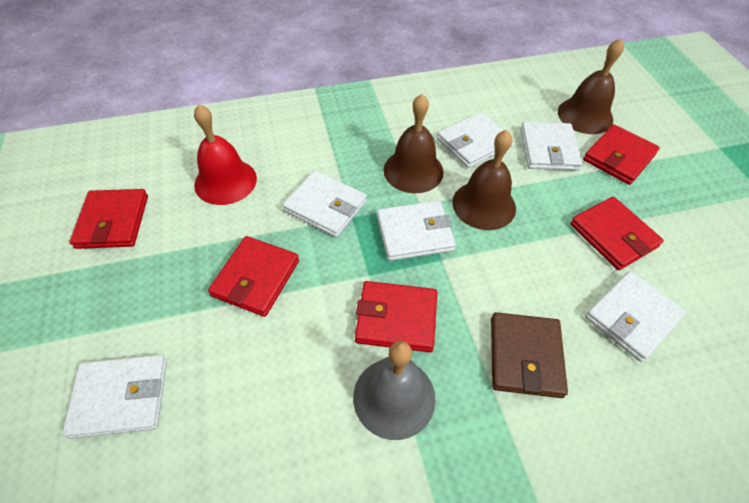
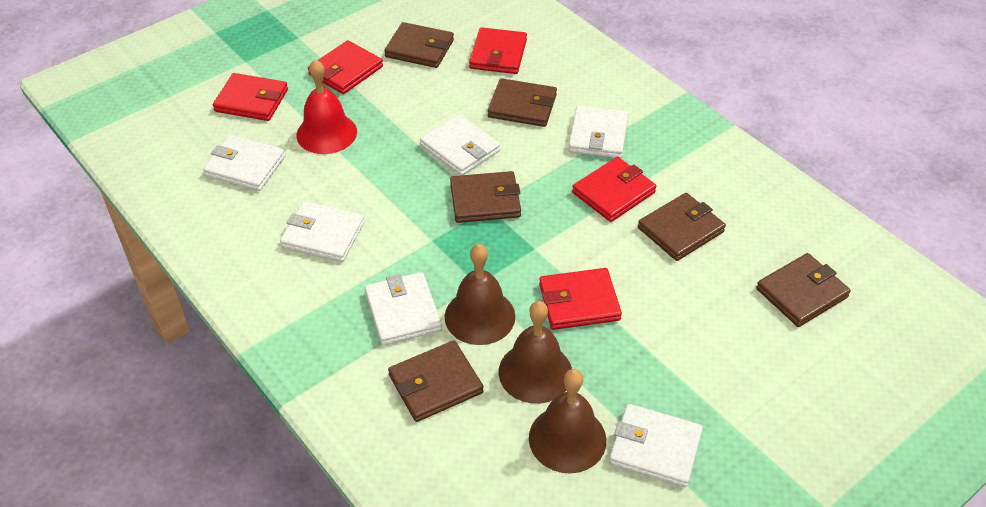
brown wallet: 1 -> 6
grey bell: 1 -> 0

